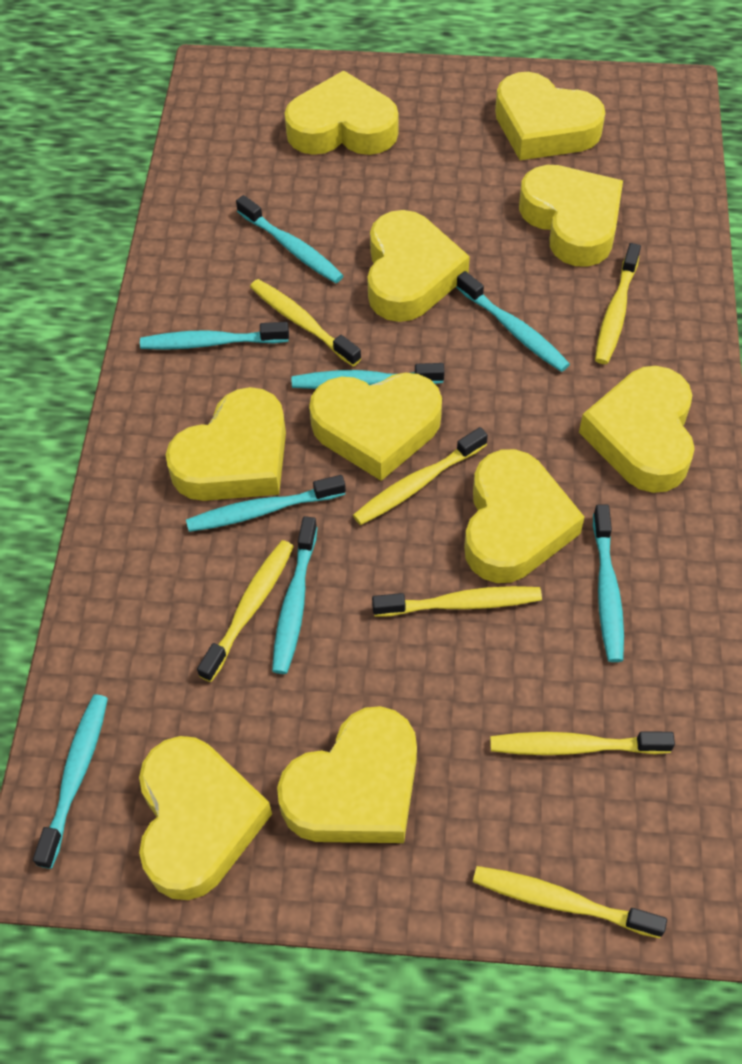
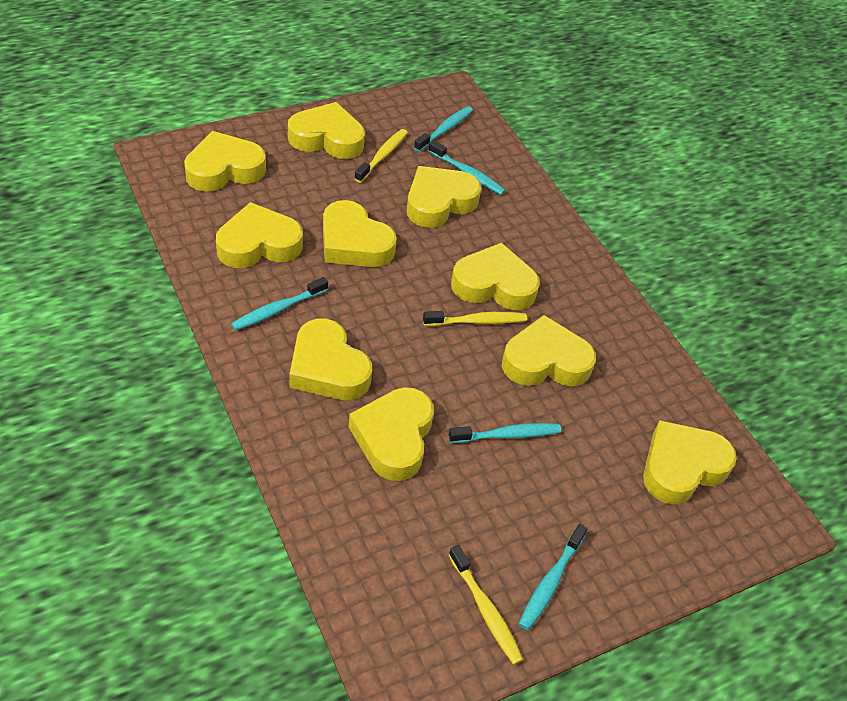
turquoise toothbrush: 8 -> 5
yellow toothbrush: 7 -> 3

